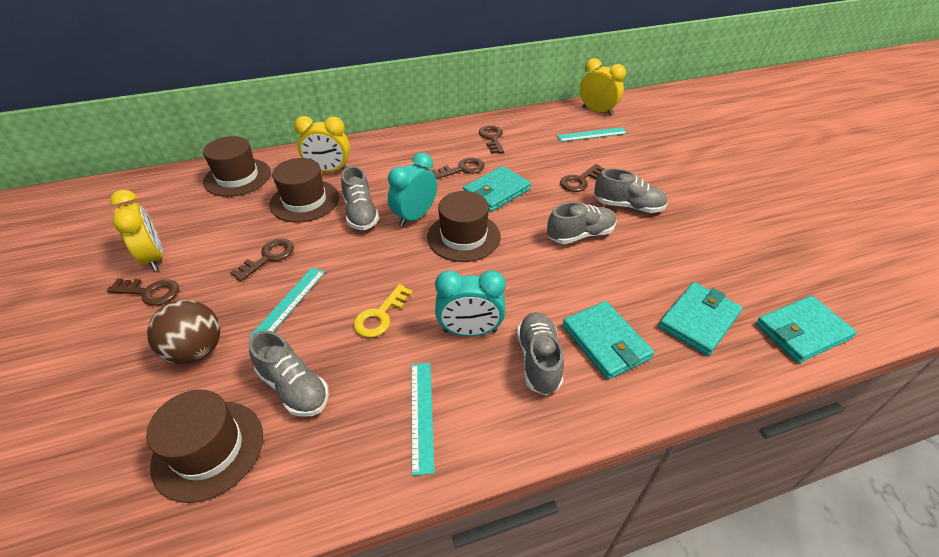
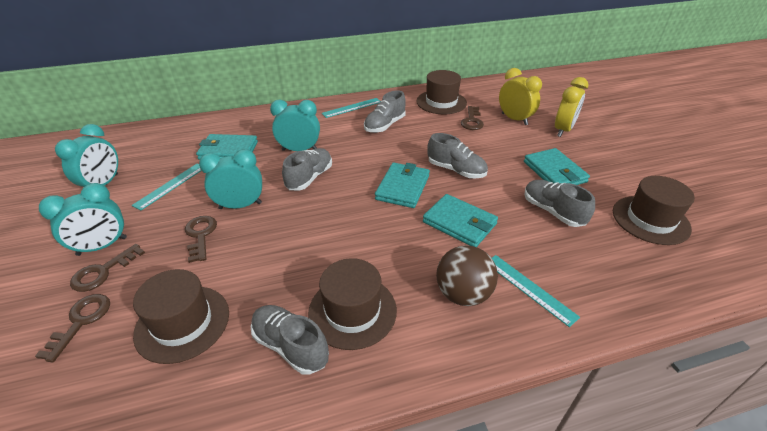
brown key: 5 -> 4
turquoise clock: 2 -> 4
yellow clock: 3 -> 2
yellow key: 1 -> 0

